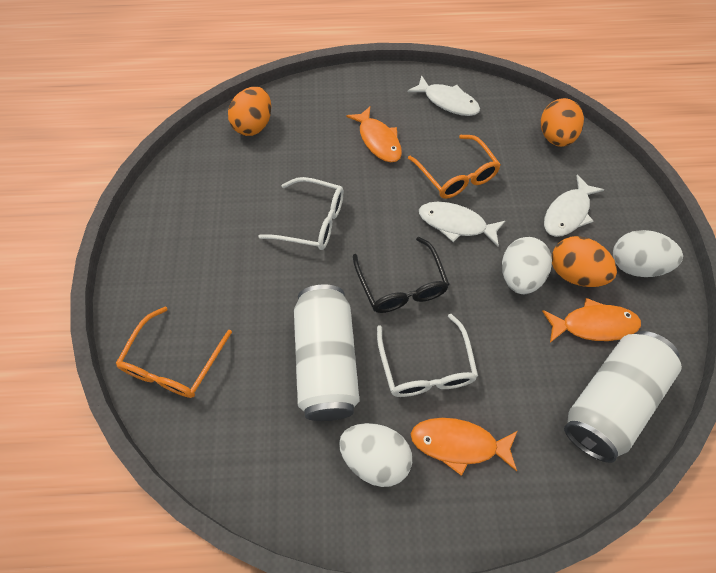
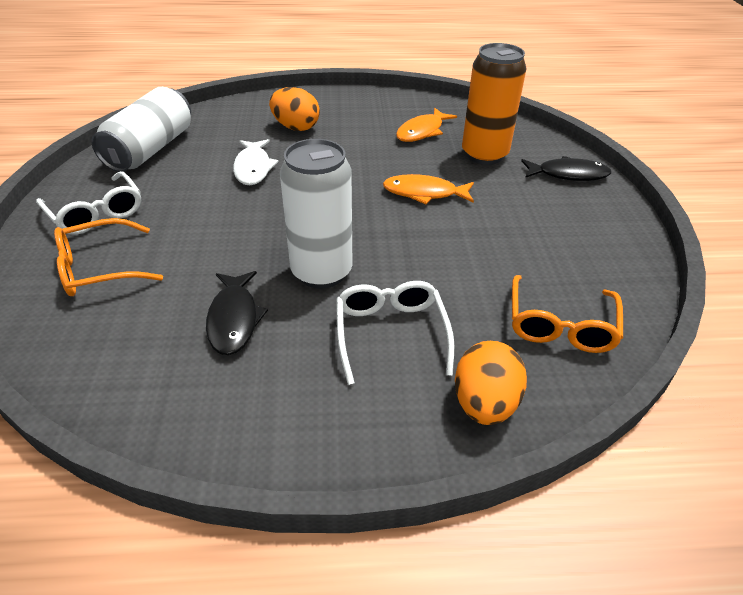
black fish: 0 -> 2
black glasses: 1 -> 0
orange can: 0 -> 1
orange egg: 3 -> 2
orange fish: 3 -> 2
white egg: 3 -> 0
white fish: 3 -> 1

